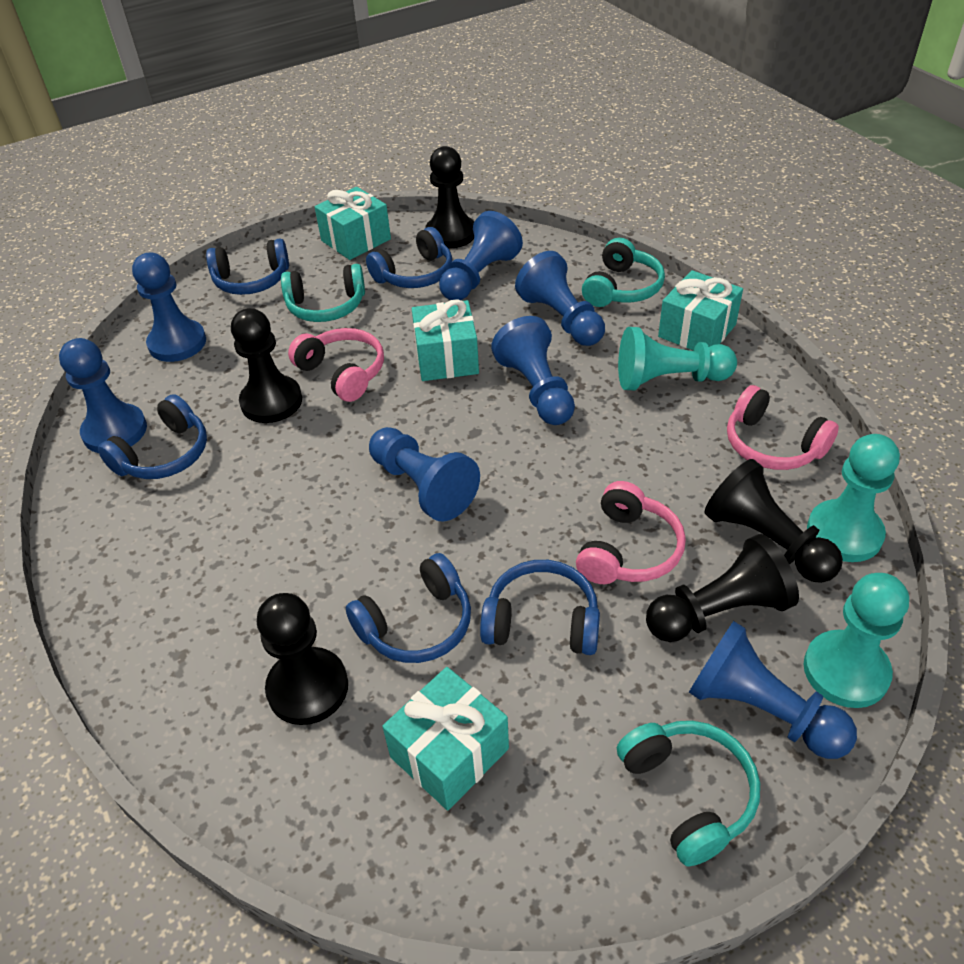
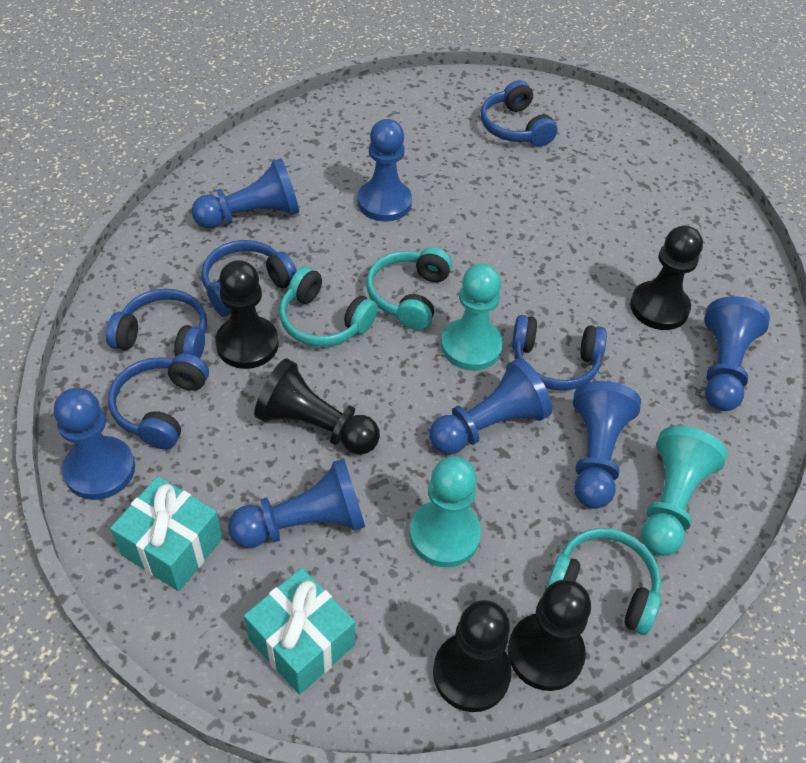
pink headphones: 3 -> 0
turquoise gift: 4 -> 2

